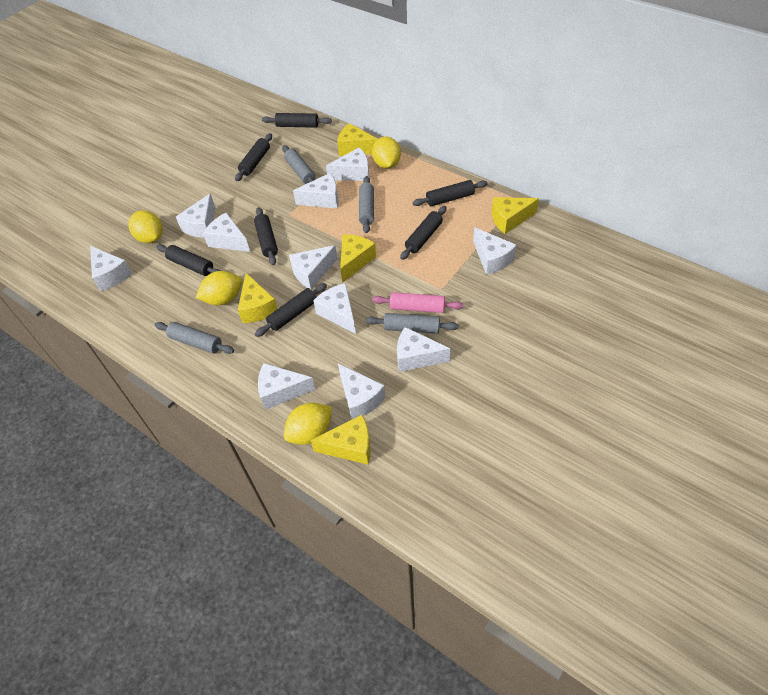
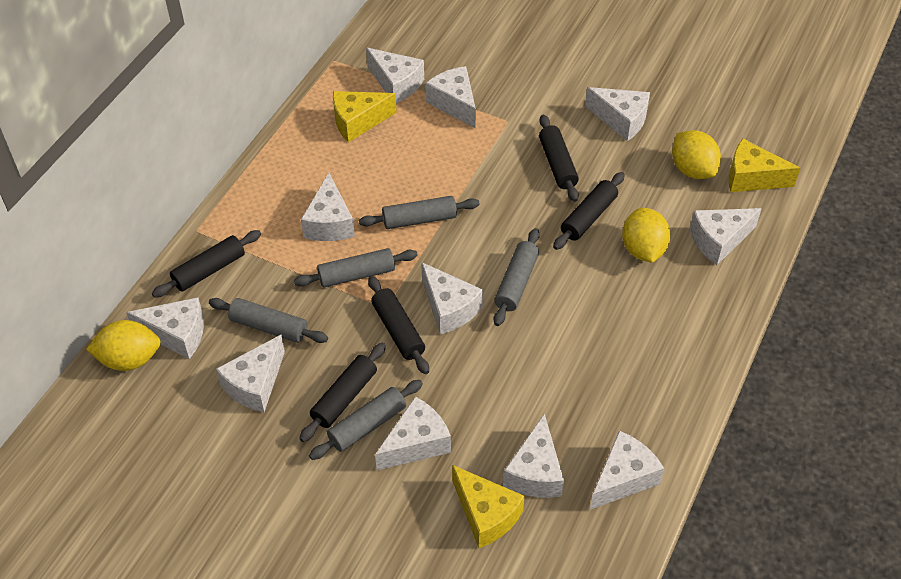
black rolling pin: 7 -> 5
grey rolling pin: 4 -> 5
pink rolling pin: 1 -> 0
yellow cheese: 5 -> 3
yellow lemon: 4 -> 3

